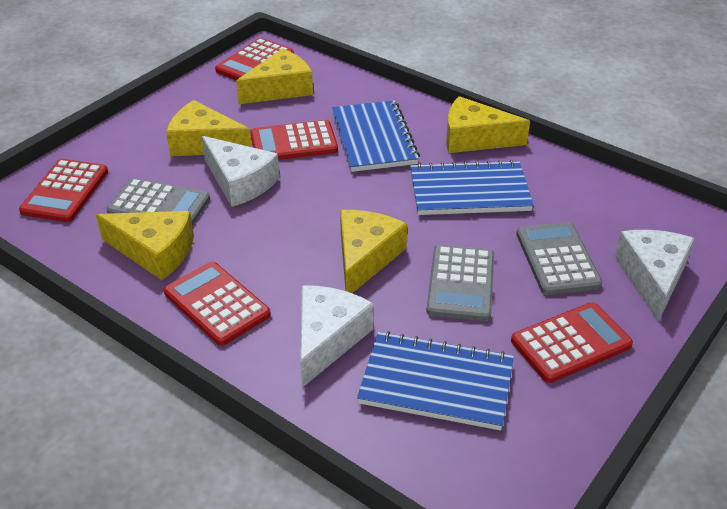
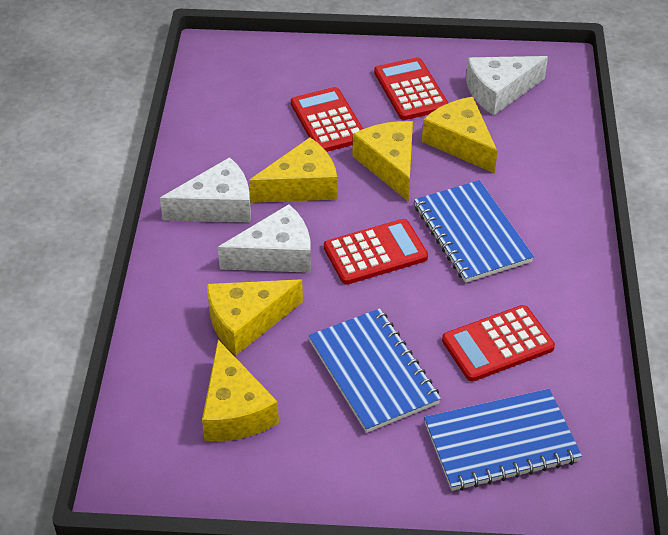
grey calculator: 3 -> 0
red calculator: 5 -> 4

